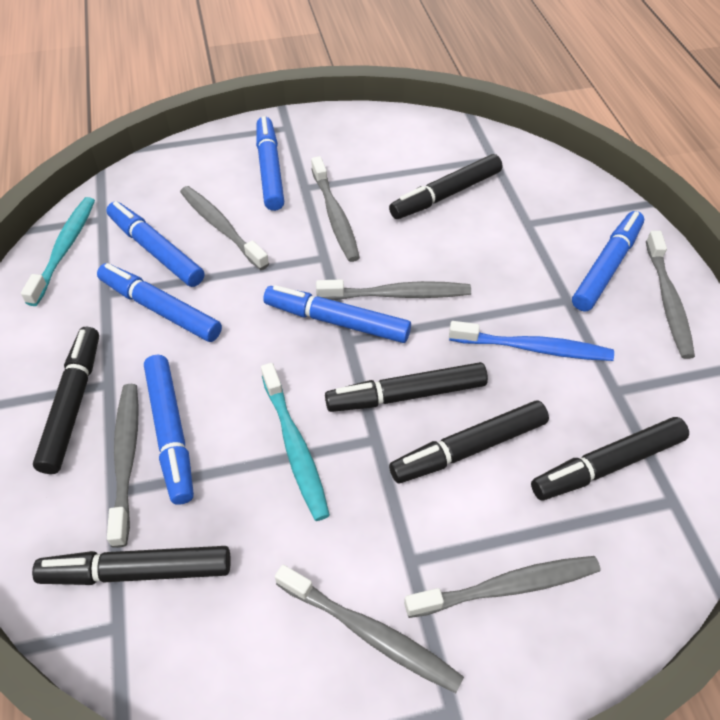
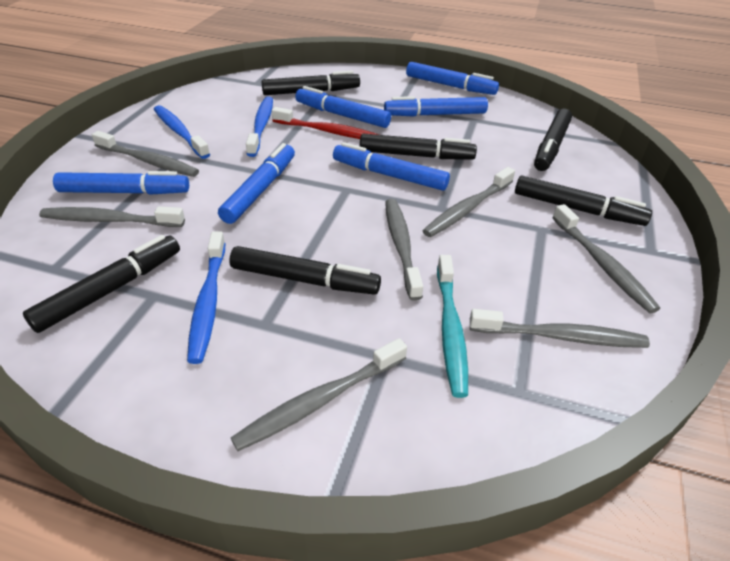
blue toothbrush: 1 -> 3
red toothbrush: 0 -> 1
turquoise toothbrush: 2 -> 1

